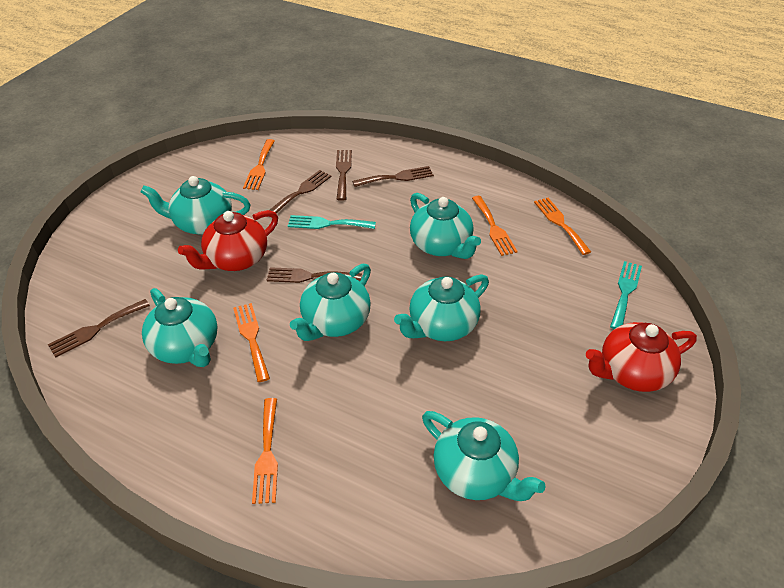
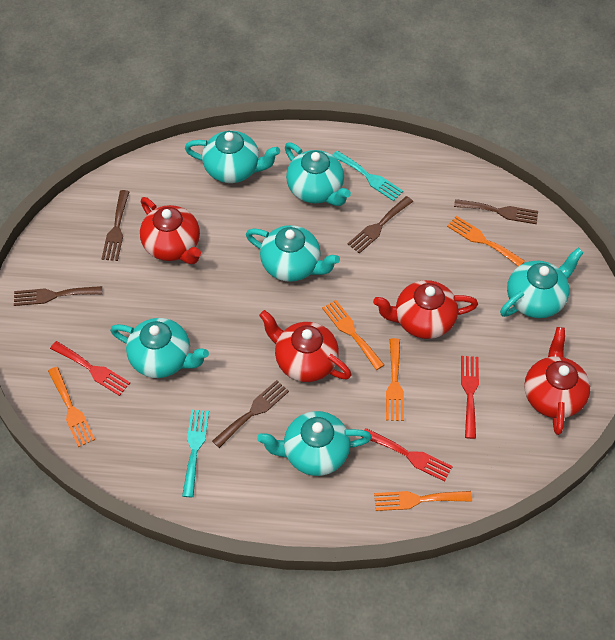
red fork: 0 -> 3
red teapot: 2 -> 4

